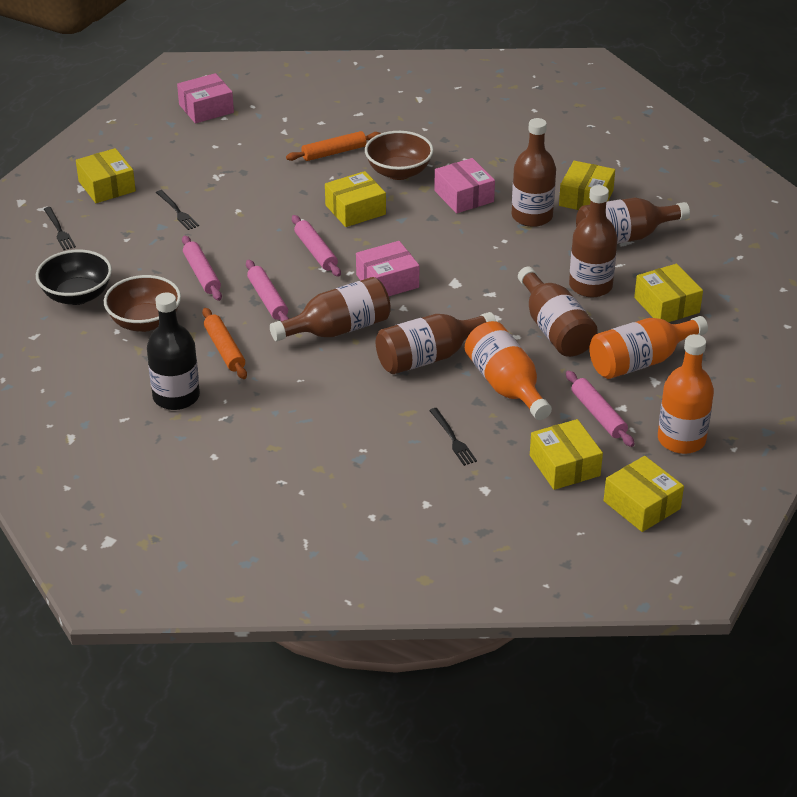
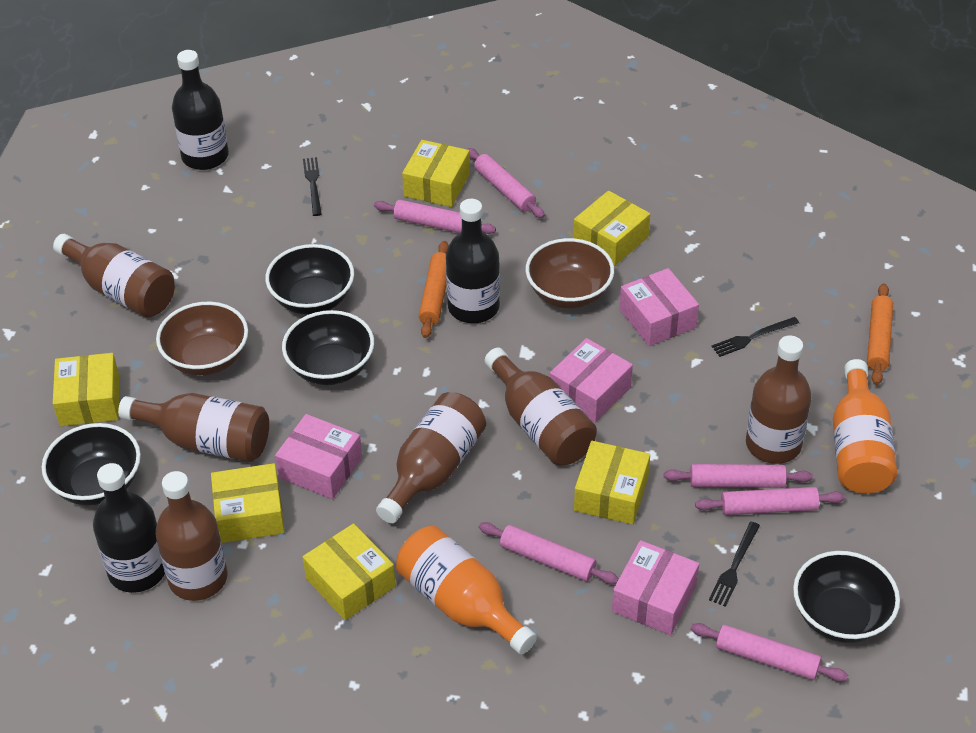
black bottle: 1 -> 3
black bowl: 1 -> 4
orange bottle: 3 -> 2
pink box: 3 -> 4
pink rolling pin: 4 -> 6

